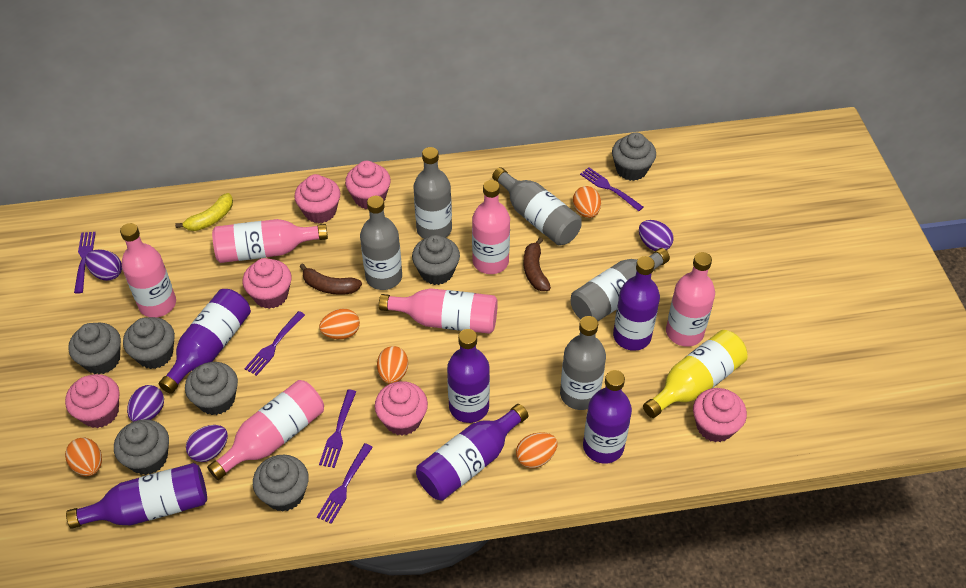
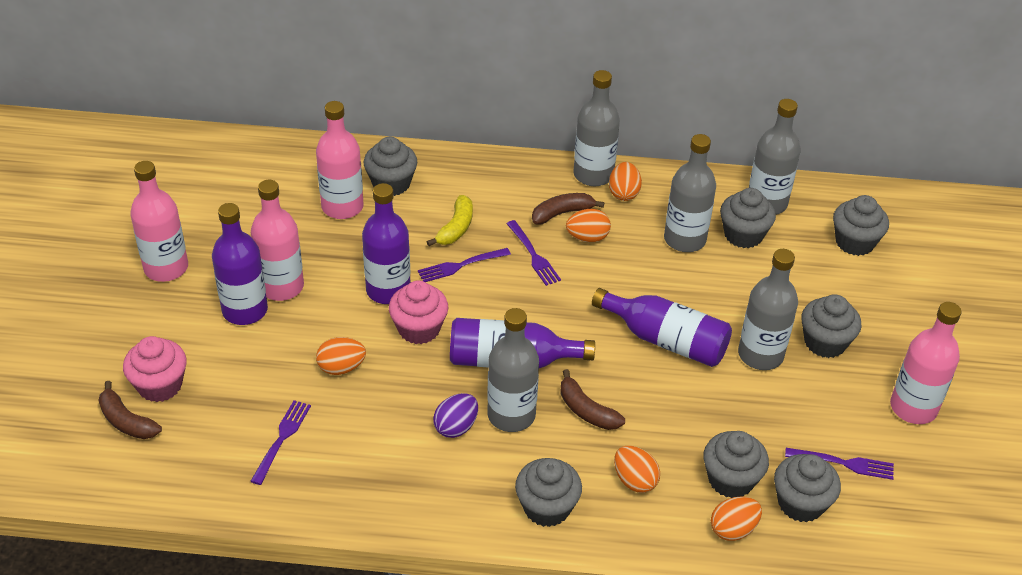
brown banana: 2 -> 3
pink bottle: 6 -> 4
pink cupcake: 6 -> 2
purple bottle: 6 -> 4
purple egg: 4 -> 1
purple fork: 5 -> 4
yellow bottle: 1 -> 0

